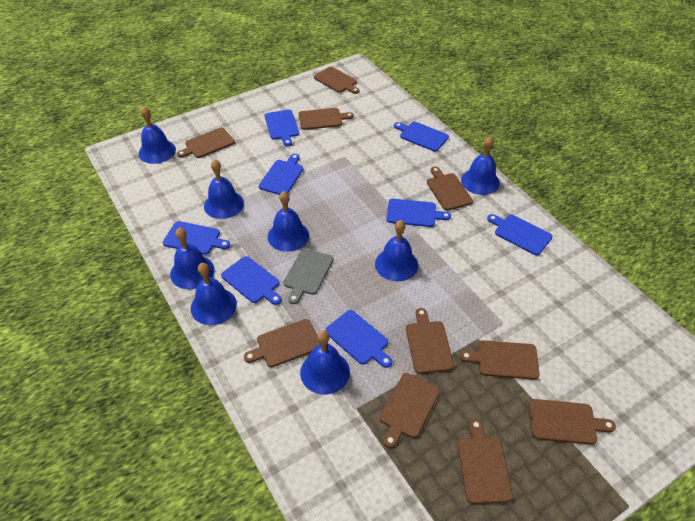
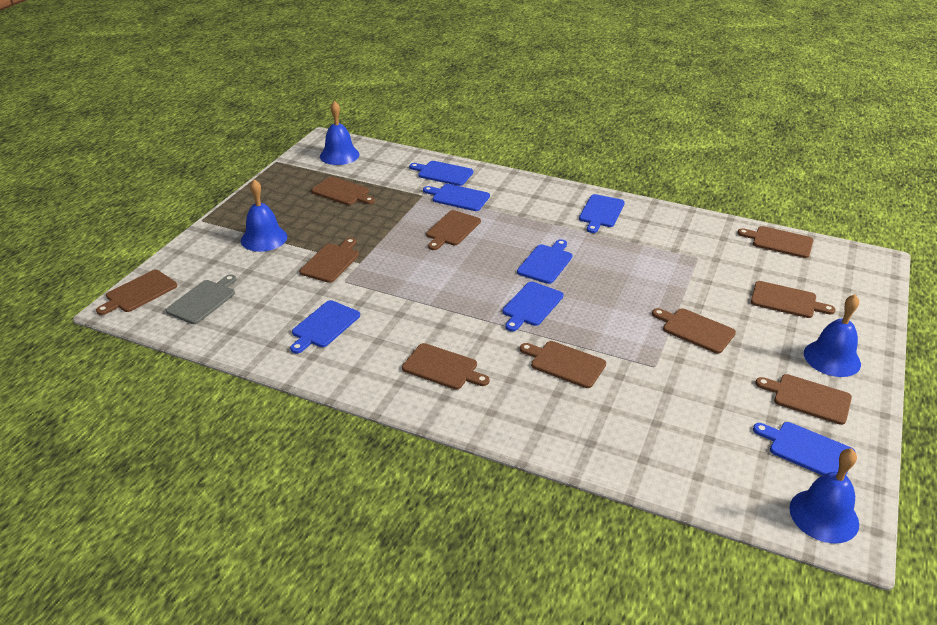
blue bell: 8 -> 4
blue cutting board: 8 -> 7

